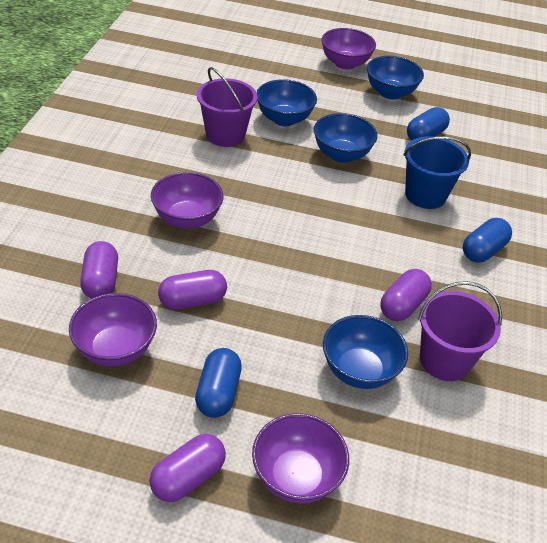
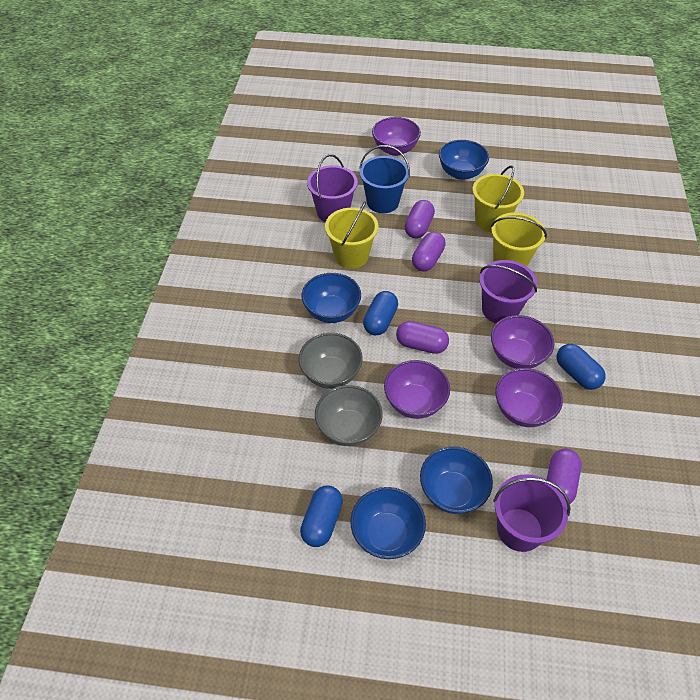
grey bowl: 0 -> 2
purple bucket: 2 -> 3
yellow bucket: 0 -> 3

